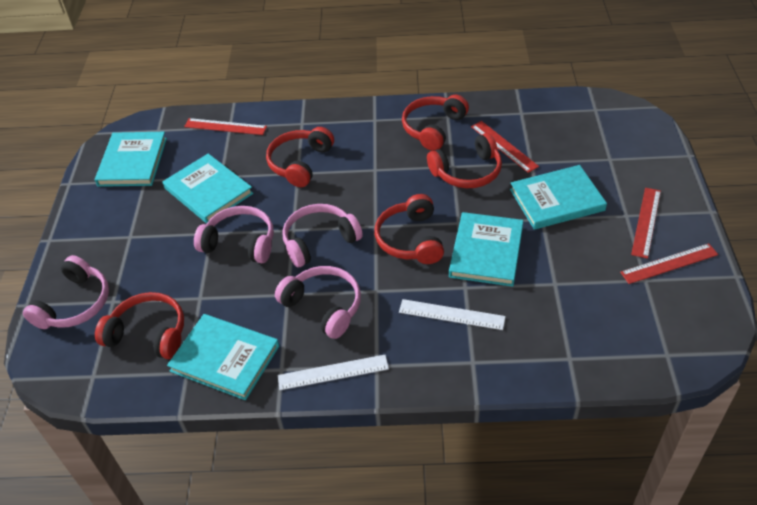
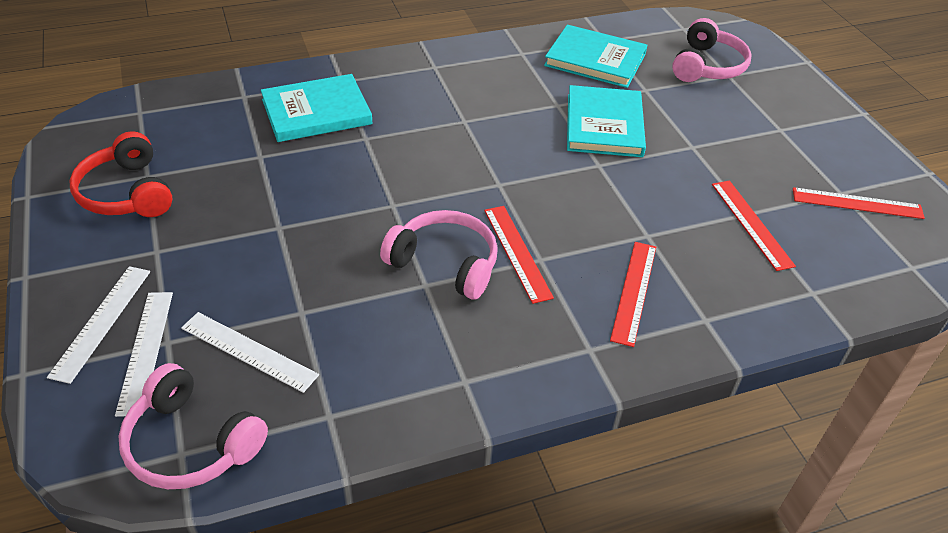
pink headphones: 4 -> 3
red headphones: 5 -> 1
turquoise book: 5 -> 3
white ruler: 2 -> 3

